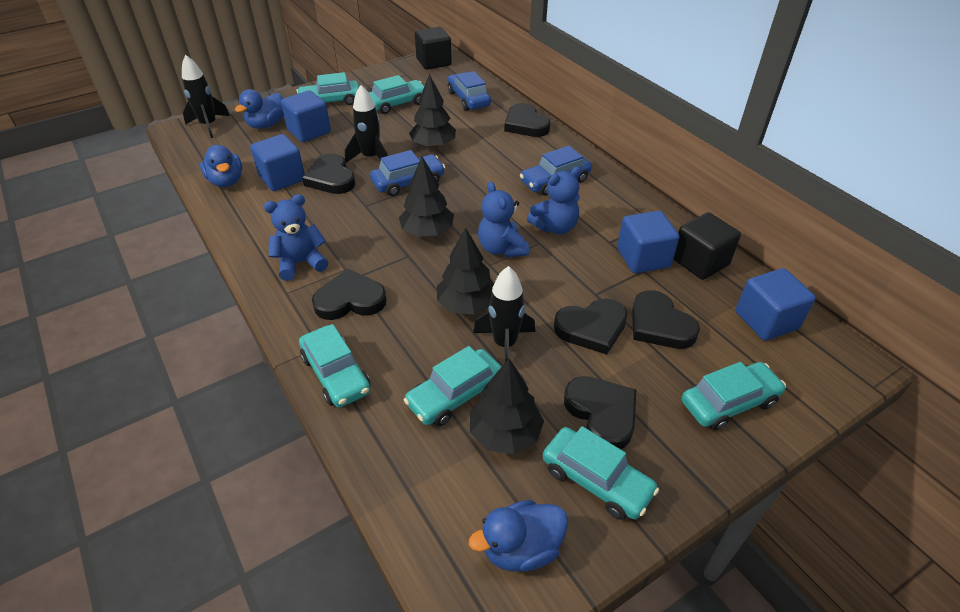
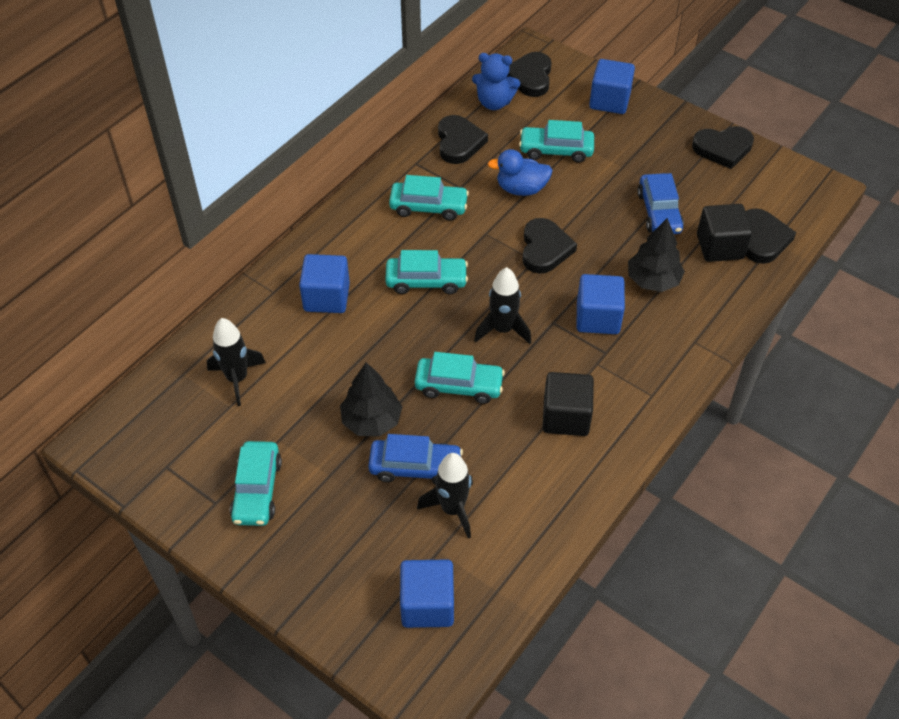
black heart: 6 -> 5
black tree: 4 -> 2
blue car: 3 -> 2
blue duck: 3 -> 1
blue teddy bear: 3 -> 1
turquoise car: 6 -> 5

